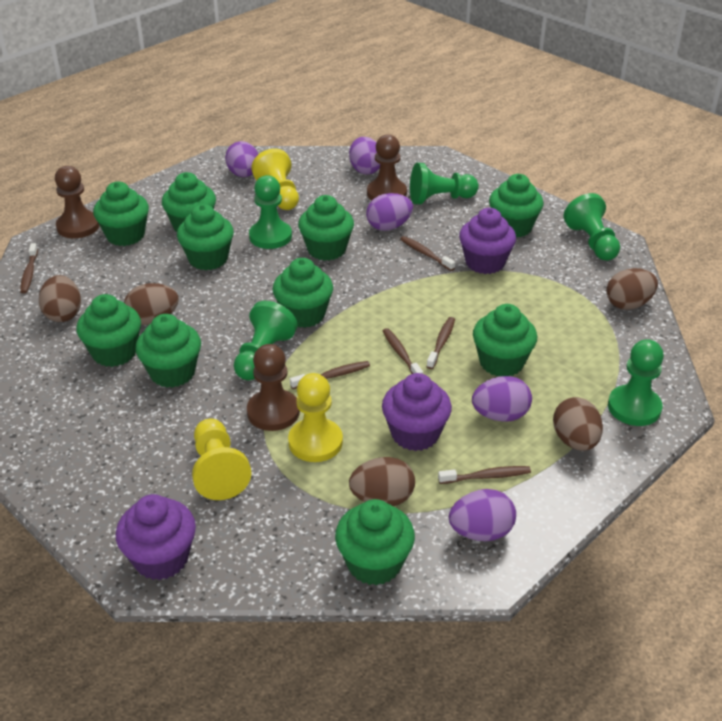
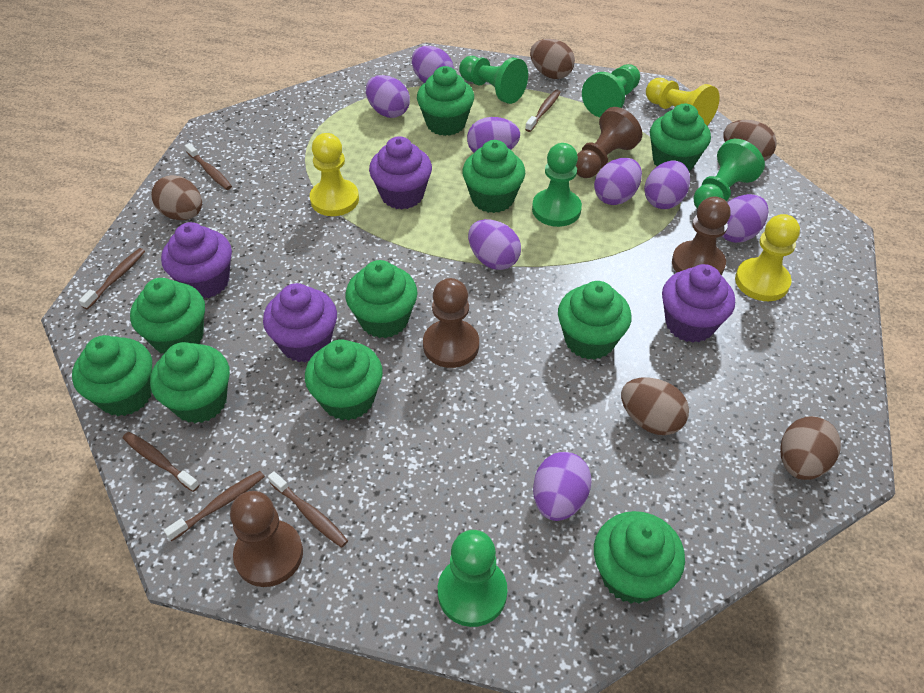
brown pawn: 3 -> 4
purple cupcake: 3 -> 4
purple egg: 5 -> 8

